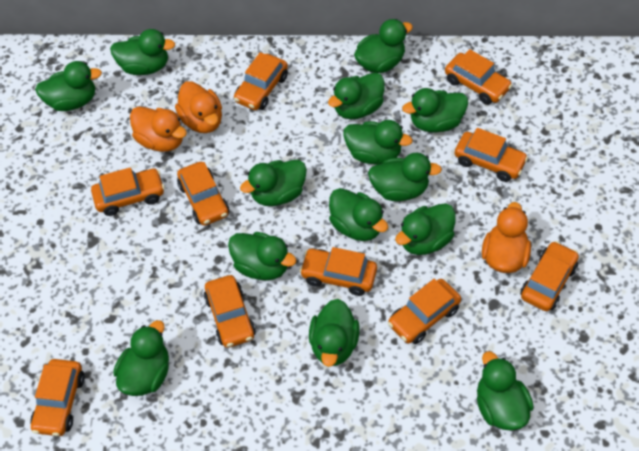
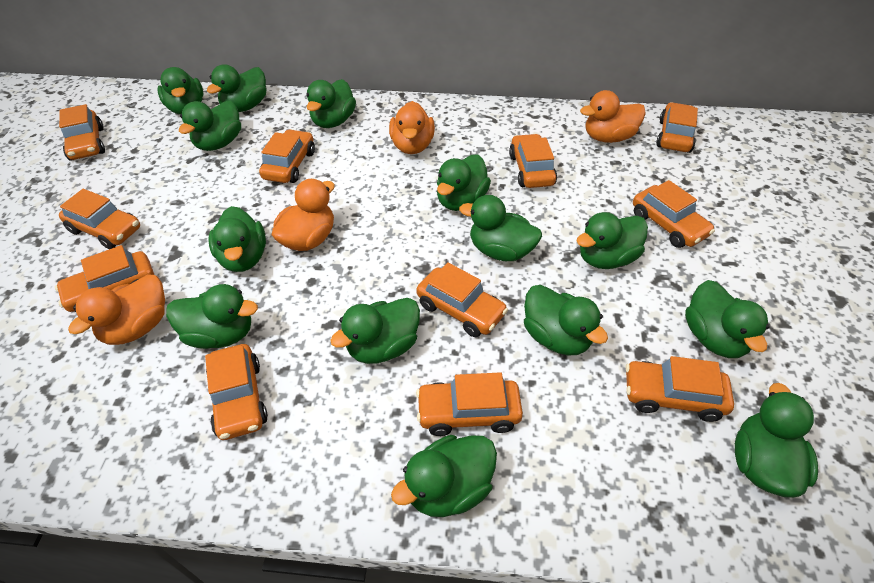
orange car: 10 -> 11
orange duck: 3 -> 4

